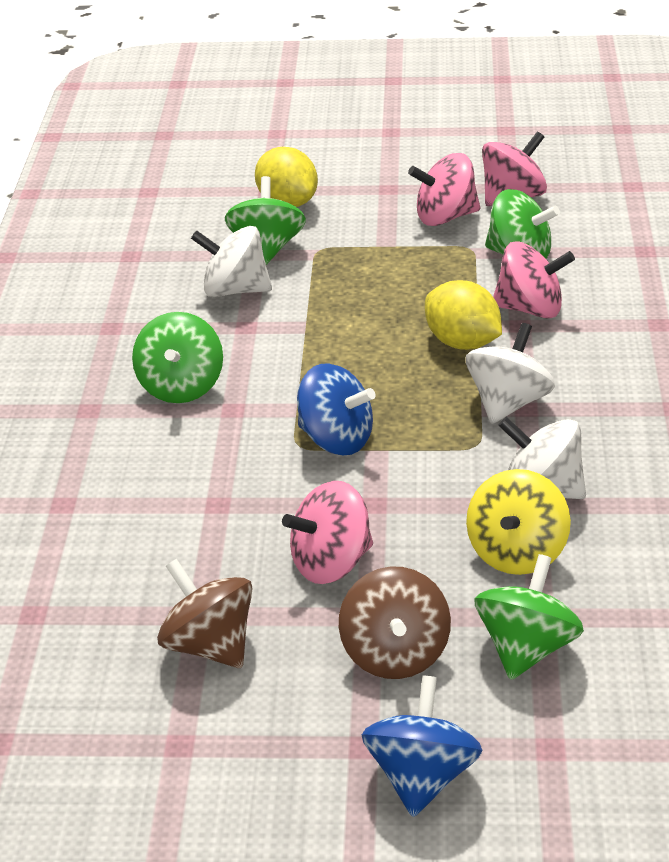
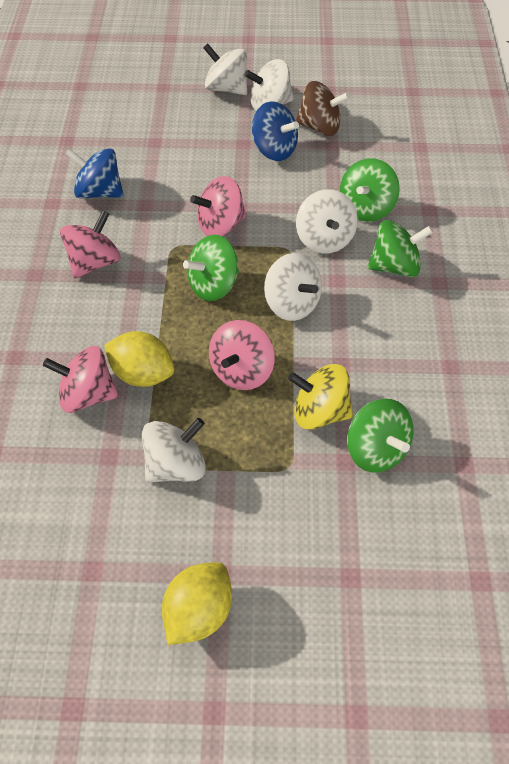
brown spinning top: 2 -> 1
white spinning top: 3 -> 5

